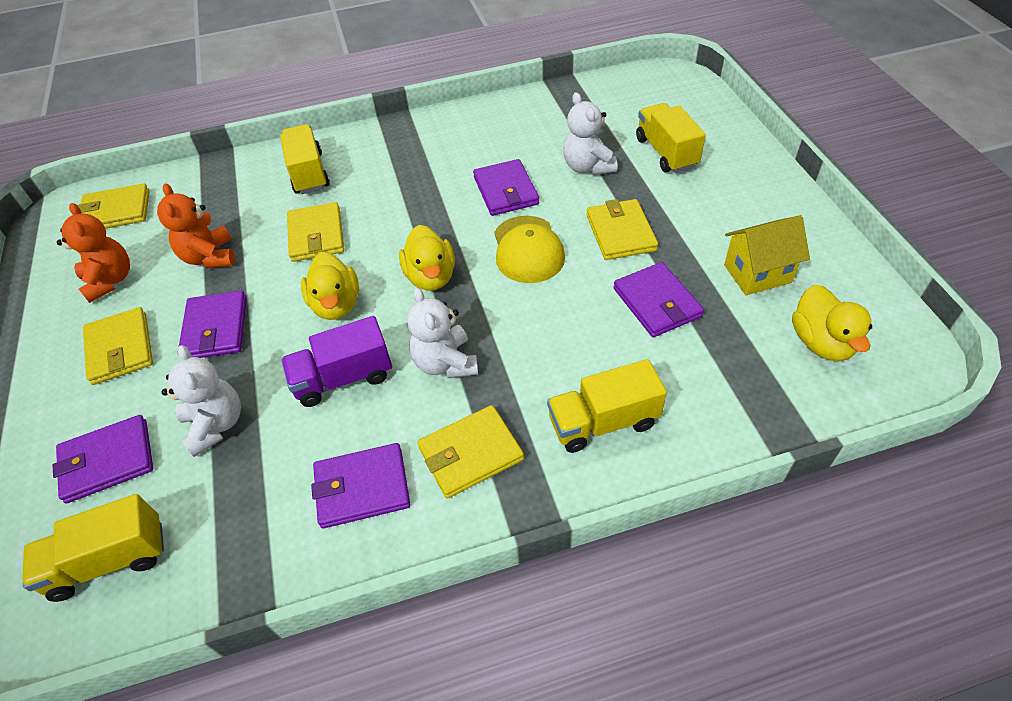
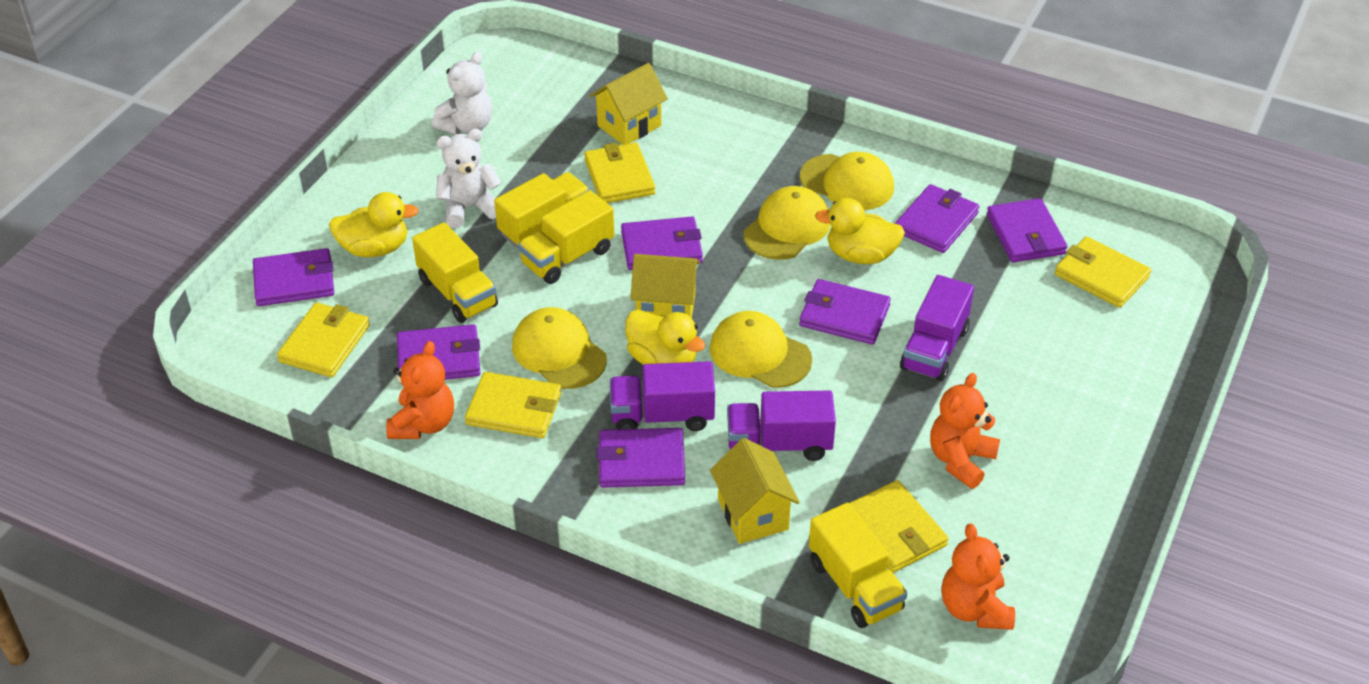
orange teddy bear: 2 -> 3
purple truck: 1 -> 3
purple wallet: 5 -> 7
white teddy bear: 3 -> 2
yellow cap: 1 -> 4
yellow house: 1 -> 3

